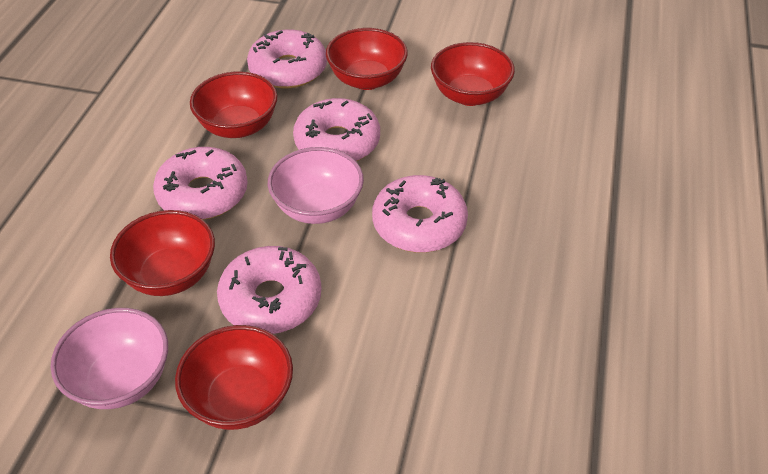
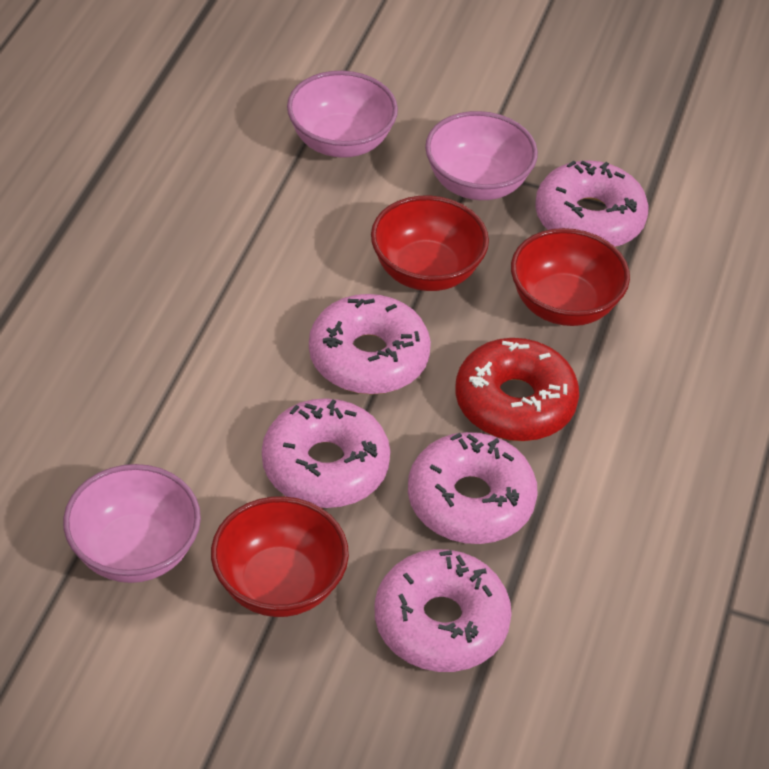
pink bowl: 2 -> 3
red bowl: 5 -> 3
red donut: 0 -> 1

